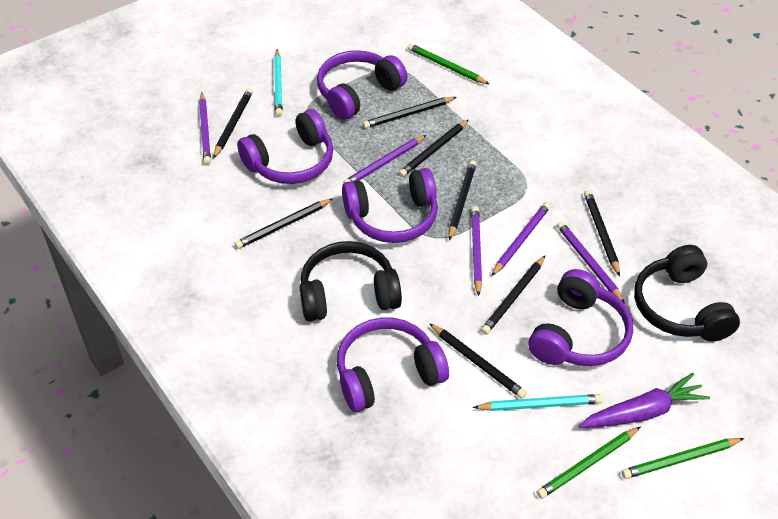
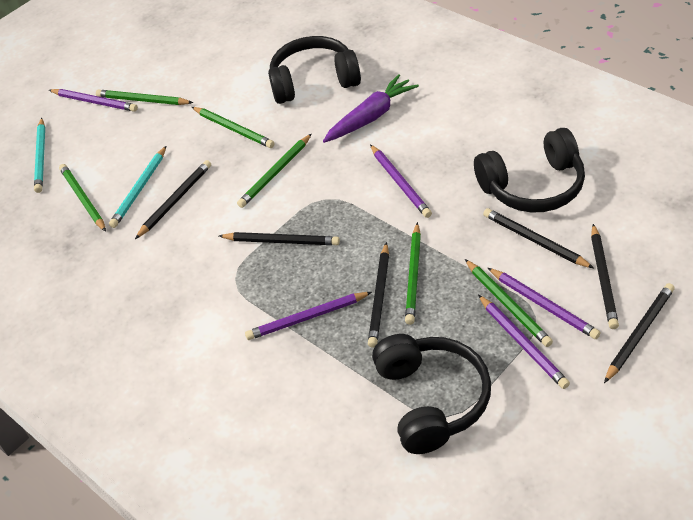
black headphones: 2 -> 3
black pencil: 8 -> 6
green pencil: 3 -> 6
purple headphones: 5 -> 0

